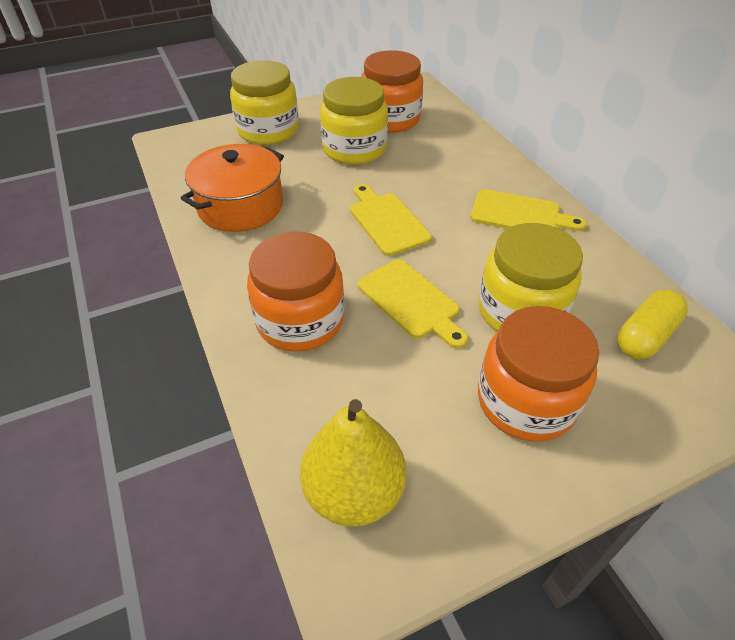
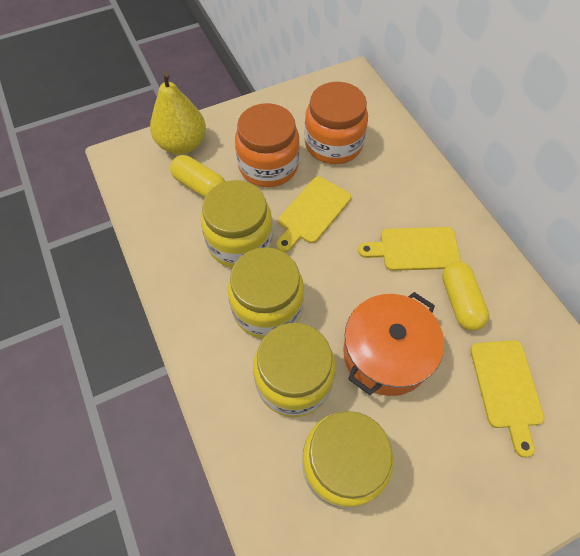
orange jar: 3 -> 2
yellow capsule: 1 -> 2
yellow jar: 3 -> 4

